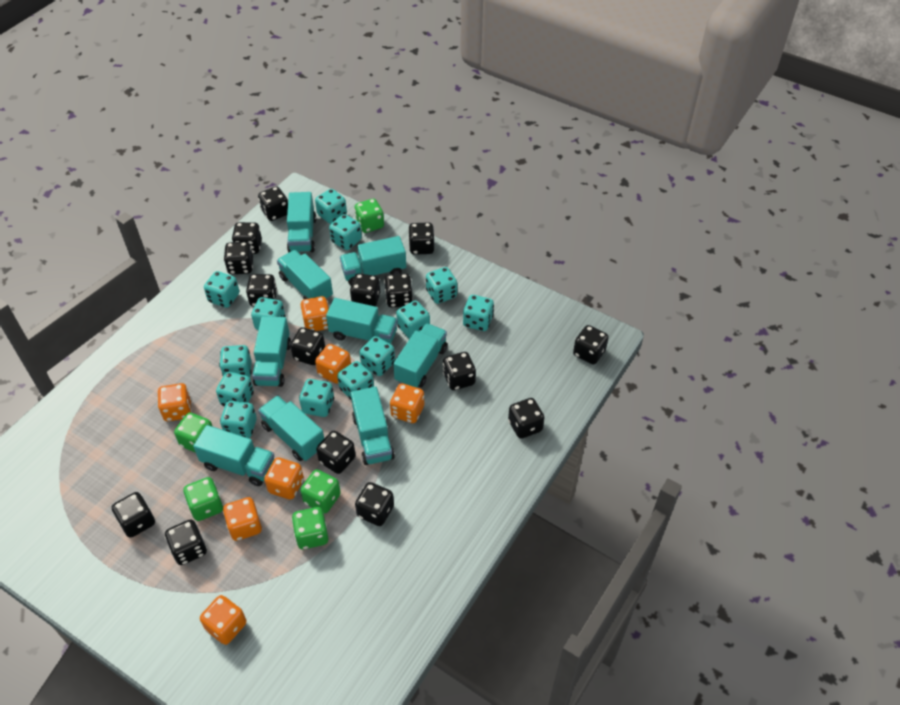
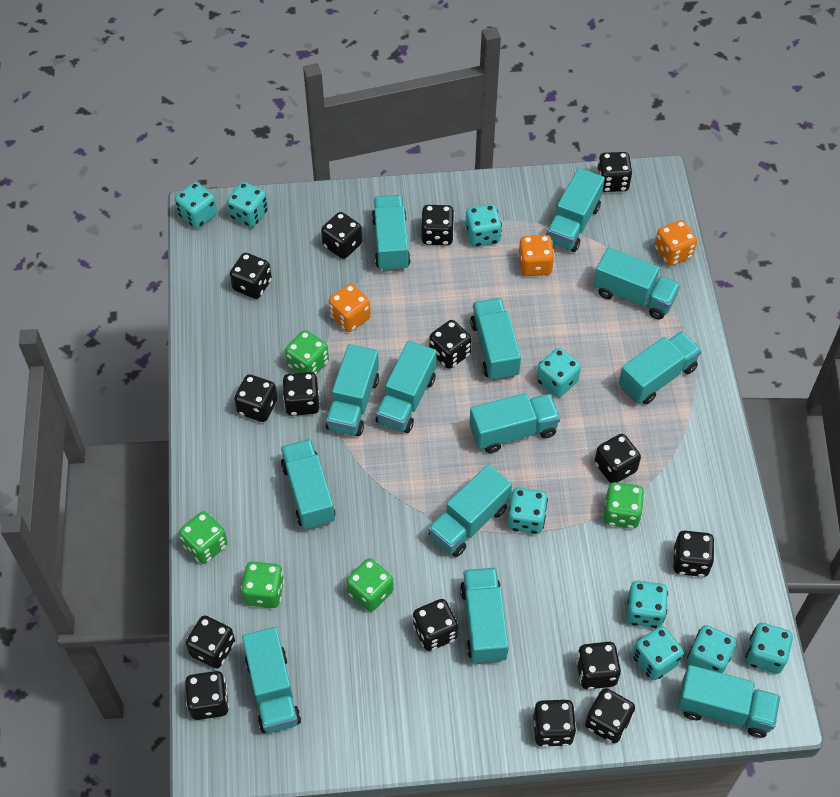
orange dice: 7 -> 3
turquoise dice: 13 -> 9
turquoise truck: 9 -> 13

